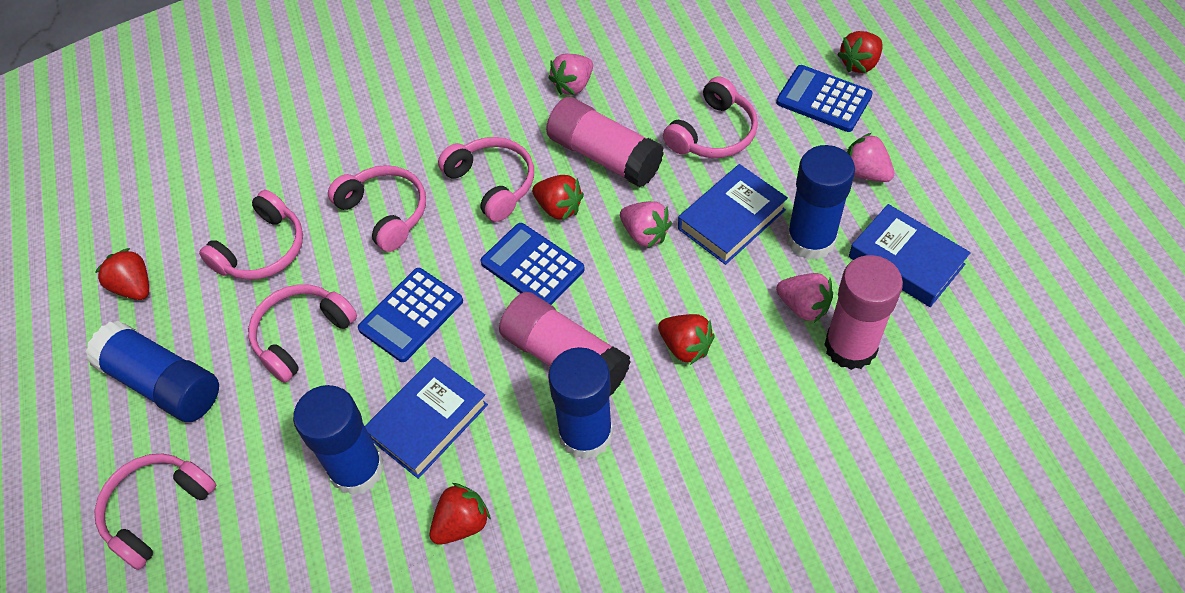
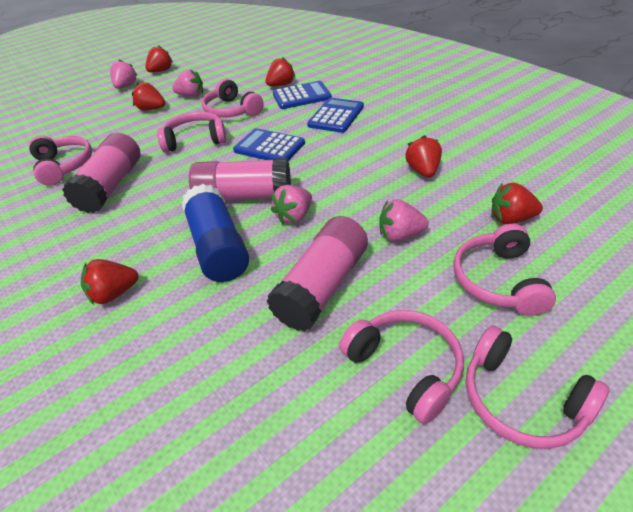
blue book: 3 -> 0
blue glue stick: 4 -> 1
red strawberry: 5 -> 6

